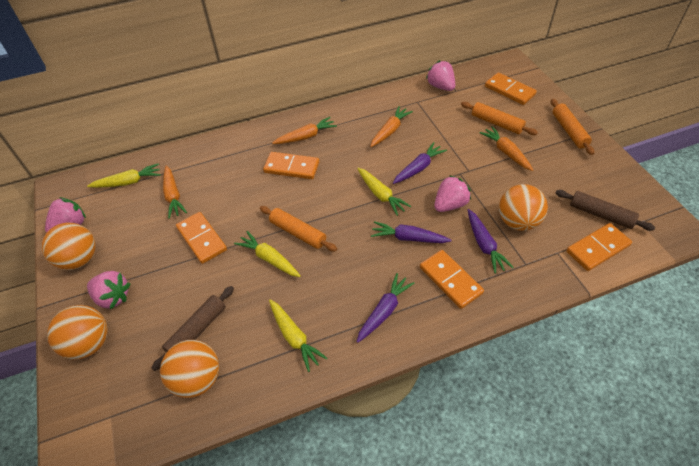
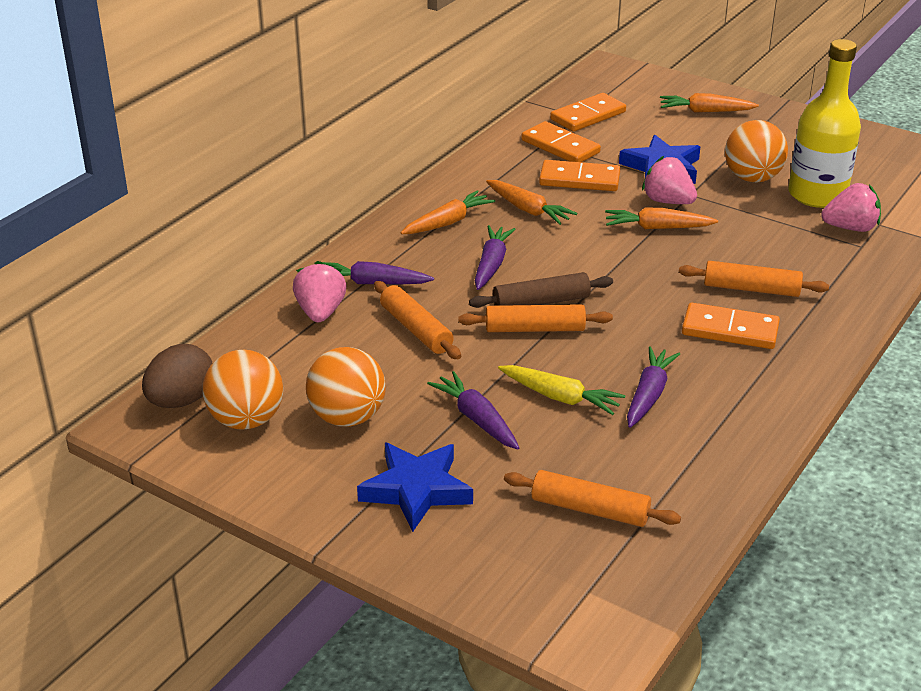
blue star: 0 -> 2
brown egg: 0 -> 1
brown rolling pin: 2 -> 1
orange ball: 4 -> 3
orange domino: 5 -> 4
orange rolling pin: 3 -> 4
pink strawberry: 4 -> 3
yellow bottle: 0 -> 1
yellow carrot: 4 -> 1

